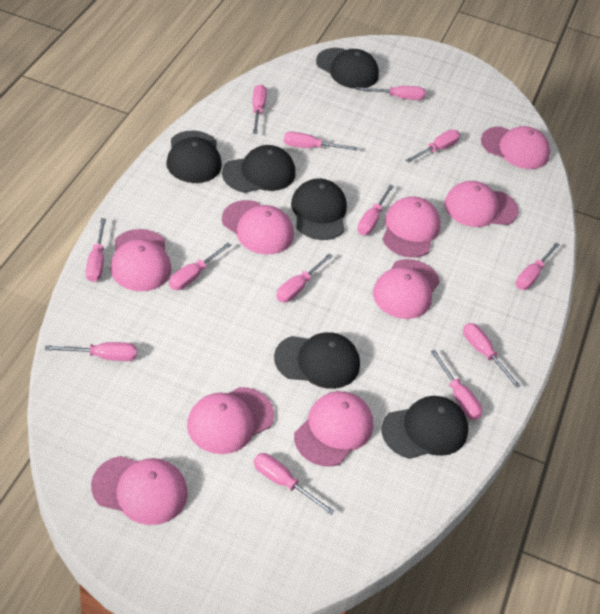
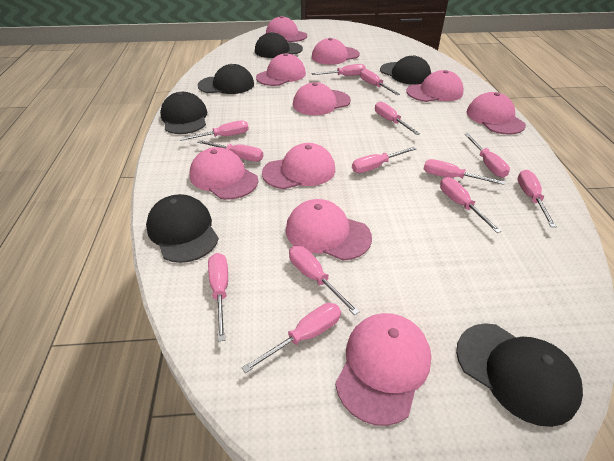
pink cap: 9 -> 10

